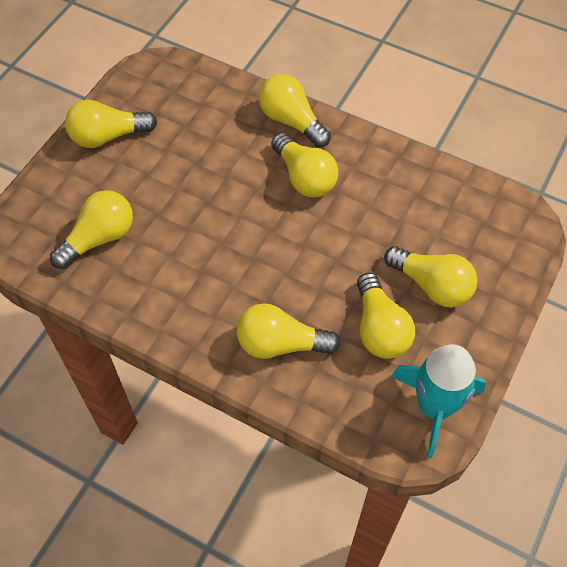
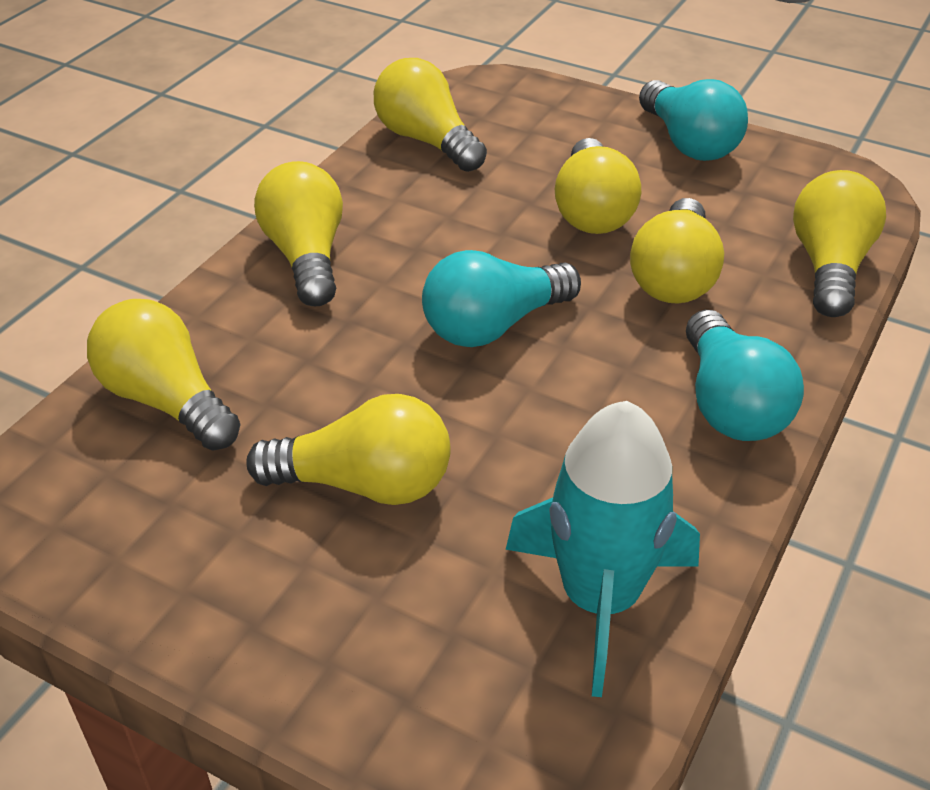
turquoise light bulb: 0 -> 3

